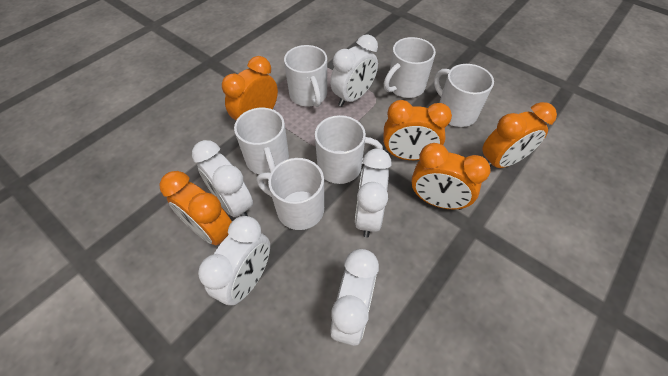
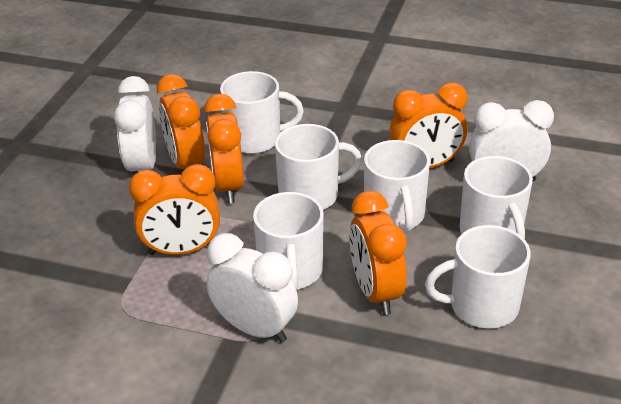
white clock: 5 -> 3

